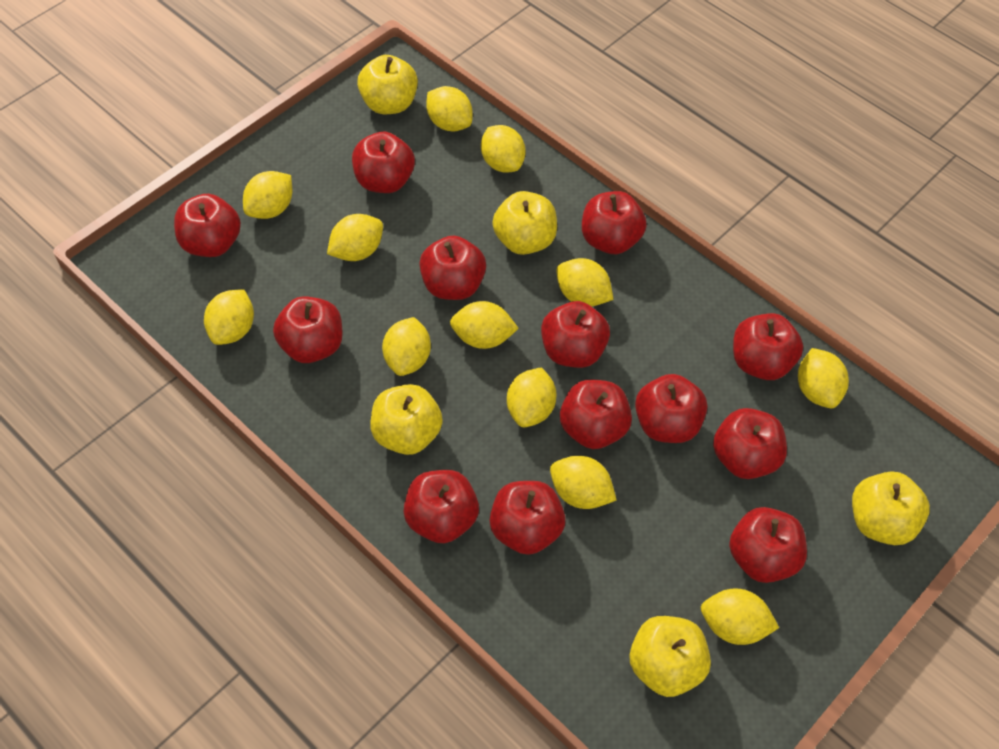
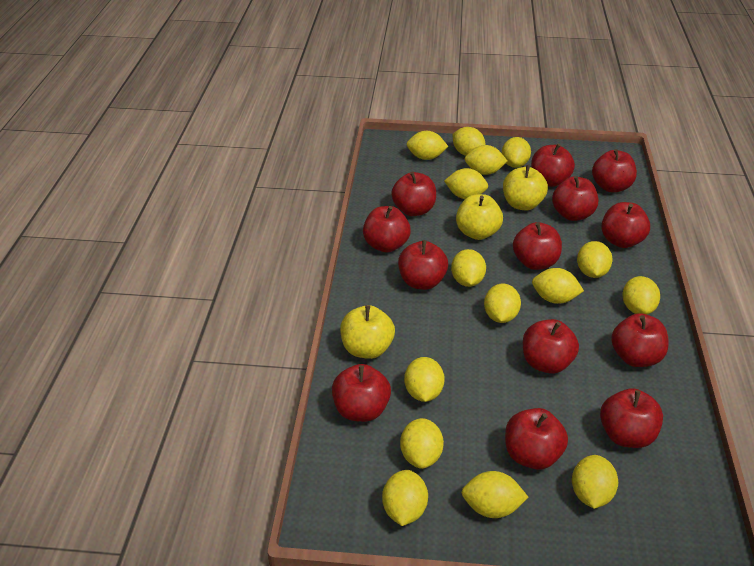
yellow apple: 5 -> 3
yellow lemon: 12 -> 15

